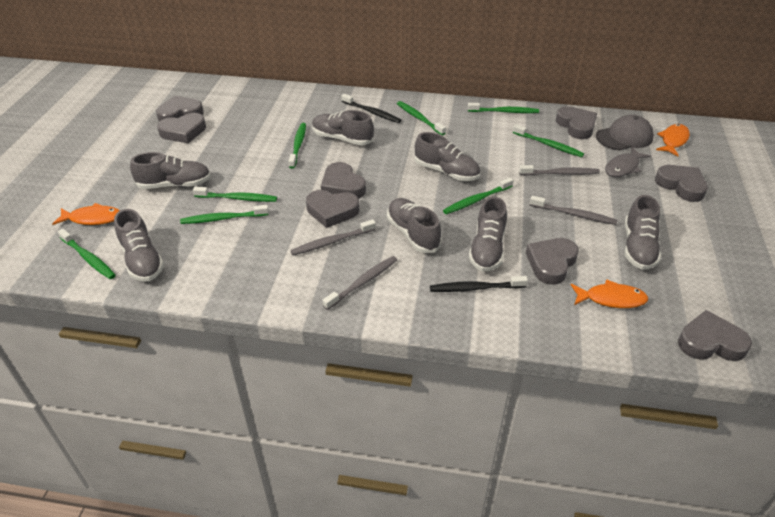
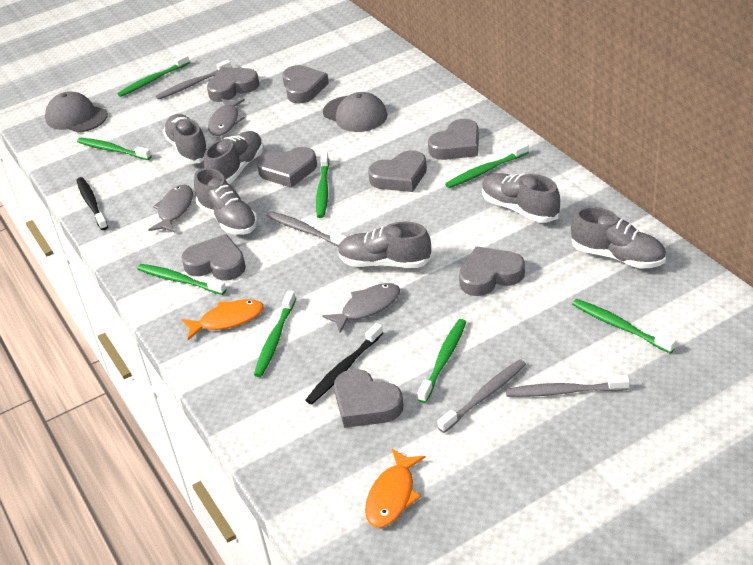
grey cap: 1 -> 2
grey fish: 1 -> 3
grey shoe: 7 -> 6
orange fish: 3 -> 2

